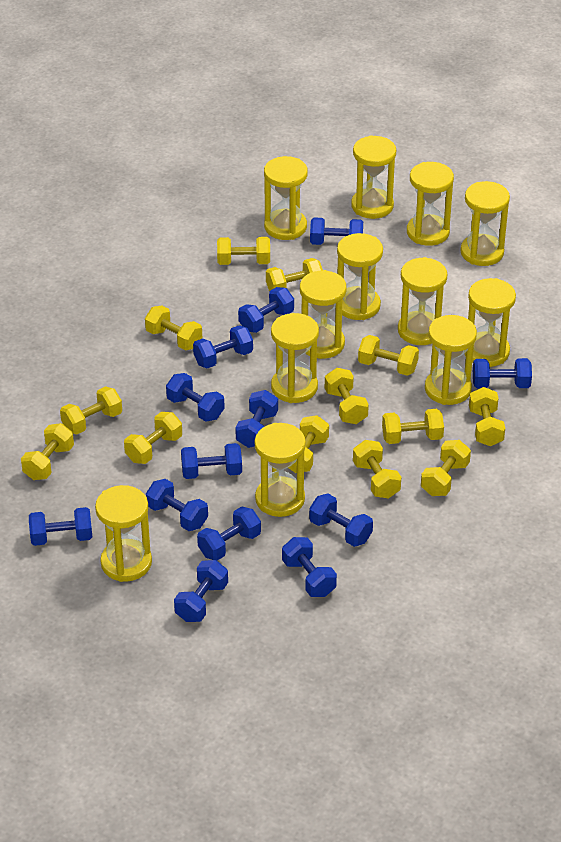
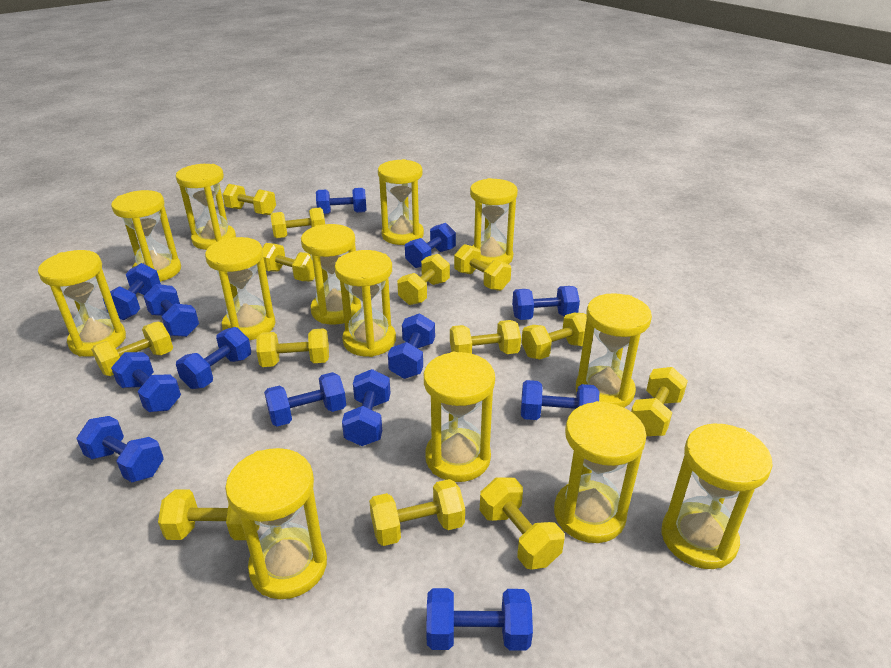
yellow hourglass: 12 -> 13

